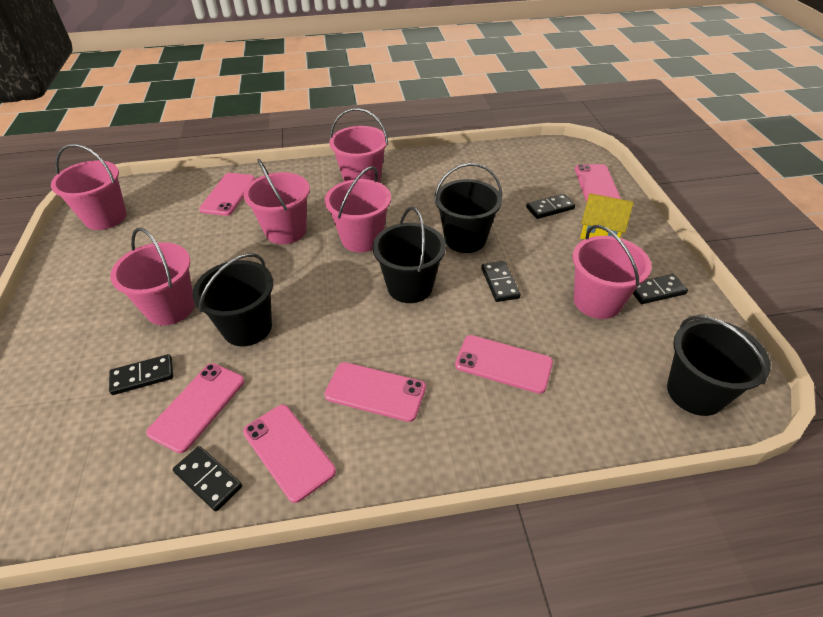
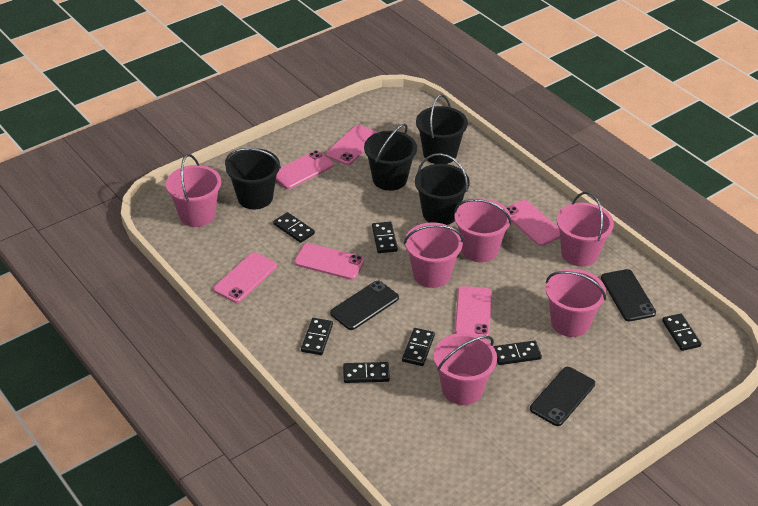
black domino: 5 -> 7
black phone: 0 -> 3
yellow house: 1 -> 0

